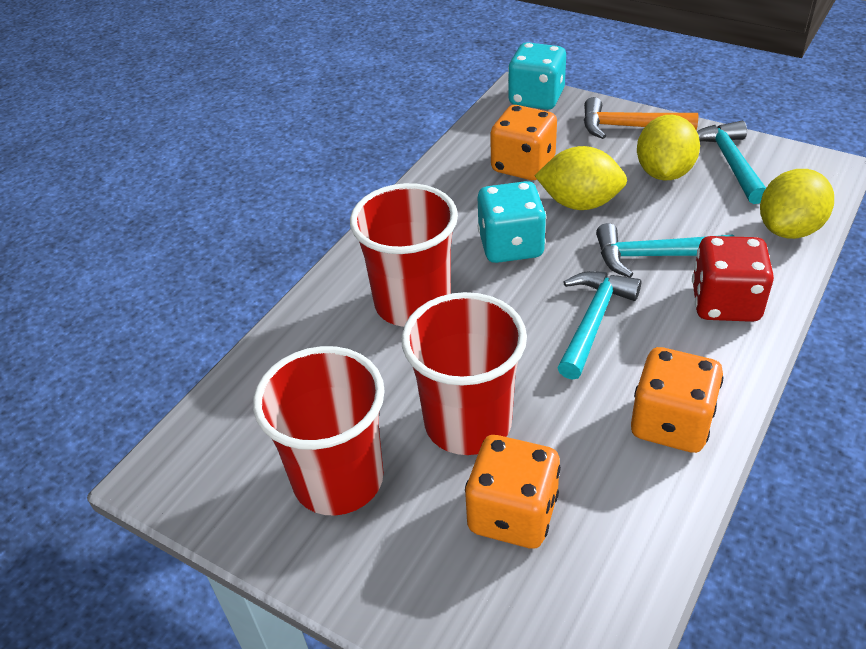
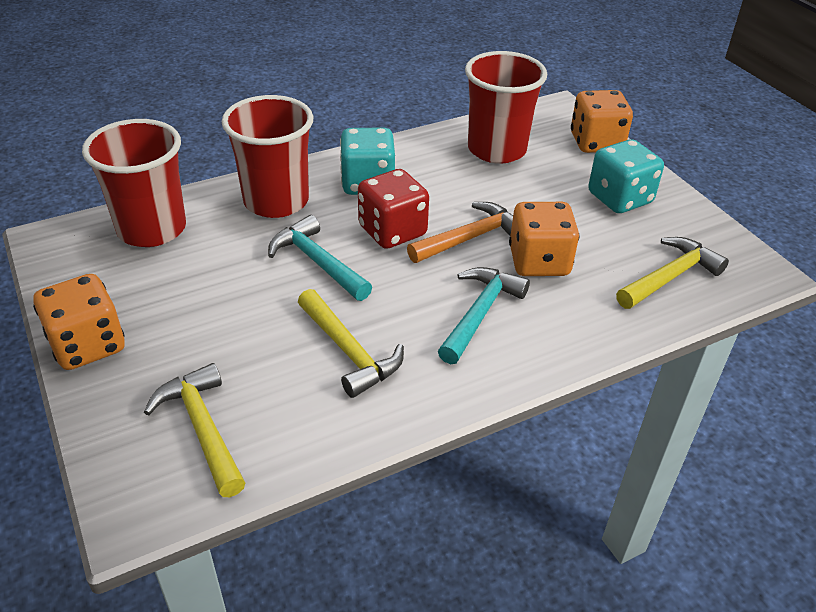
turquoise hammer: 3 -> 2
yellow hammer: 0 -> 3
yellow lemon: 3 -> 0

